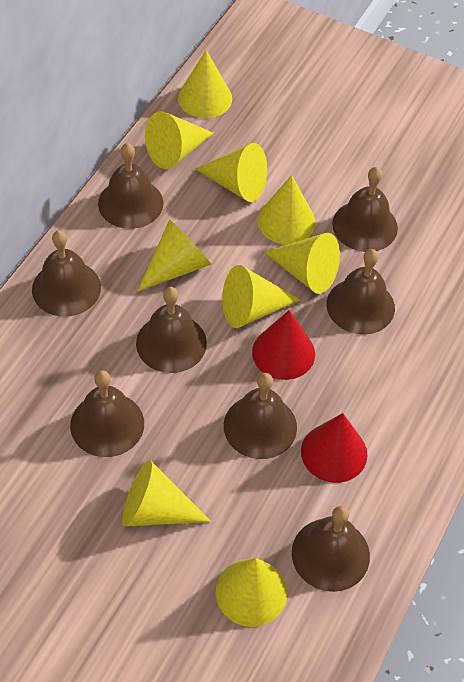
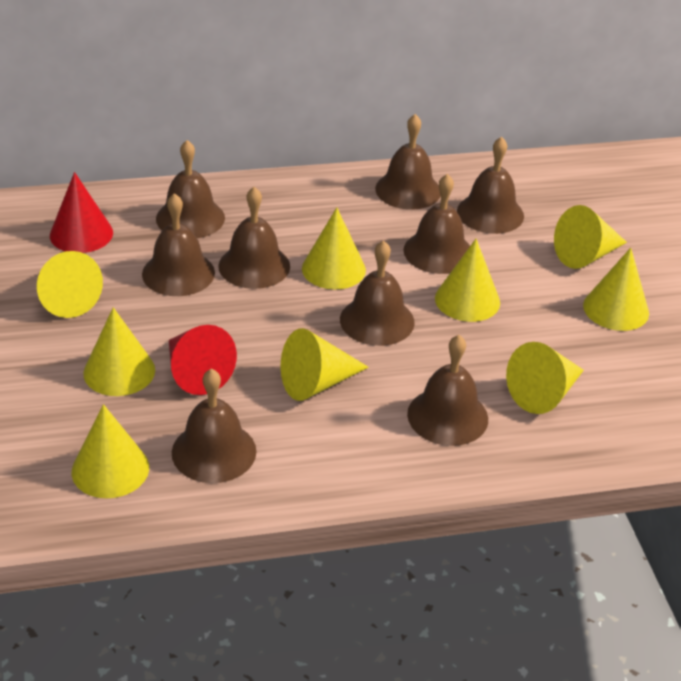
brown bell: 8 -> 9

